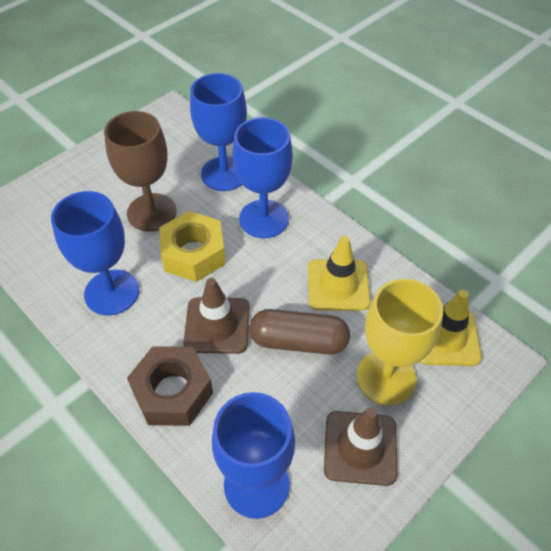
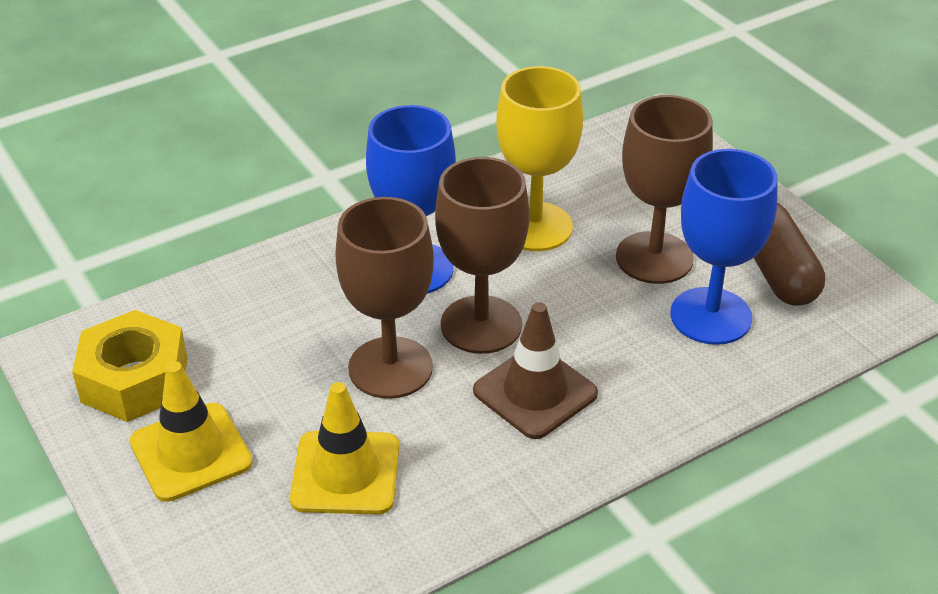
blue goblet: 4 -> 2
brown goblet: 1 -> 3
brown nut: 1 -> 0
brown traffic cone: 2 -> 1

